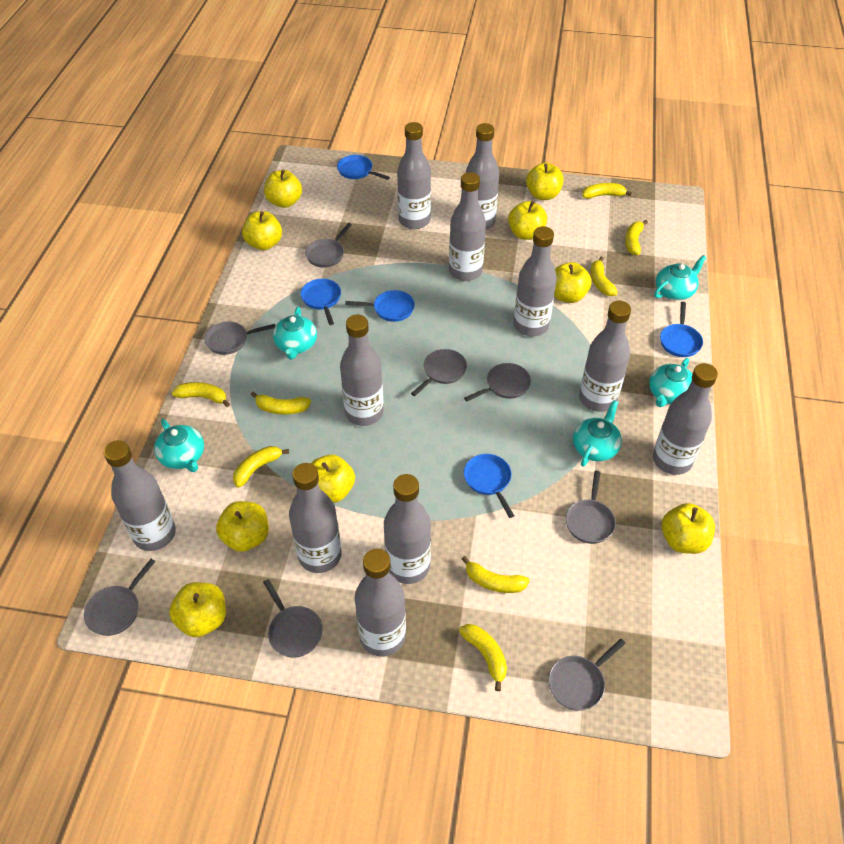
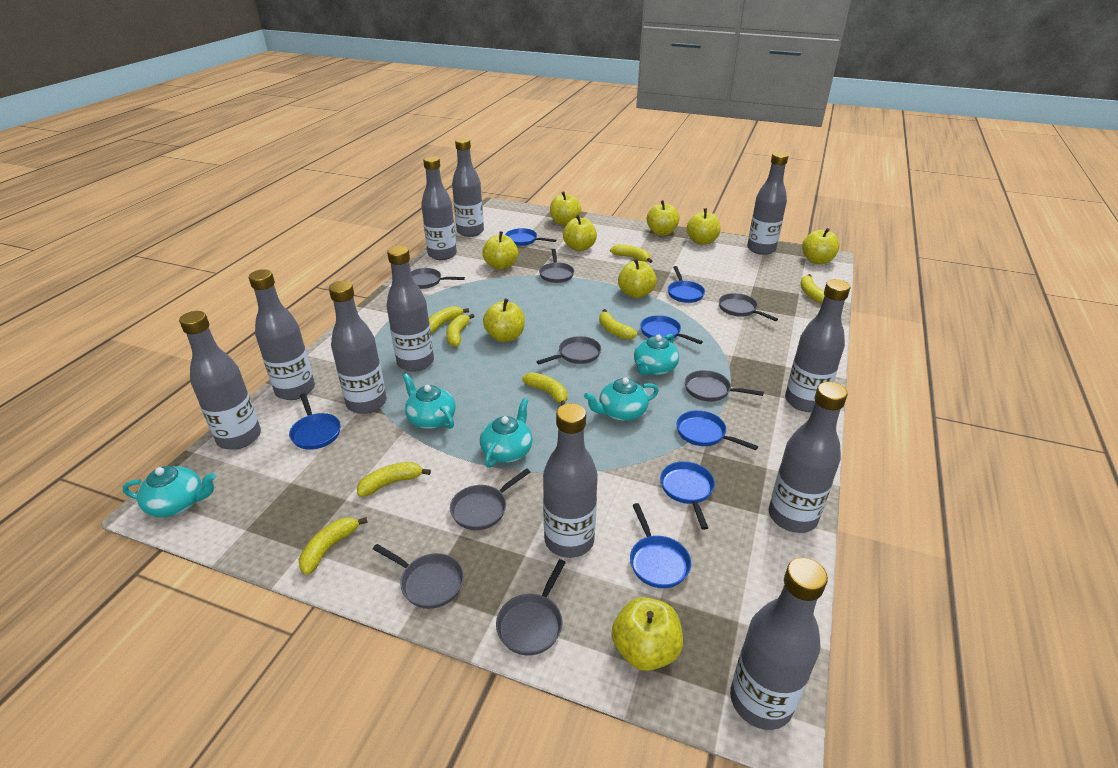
blue pan: 5 -> 7

